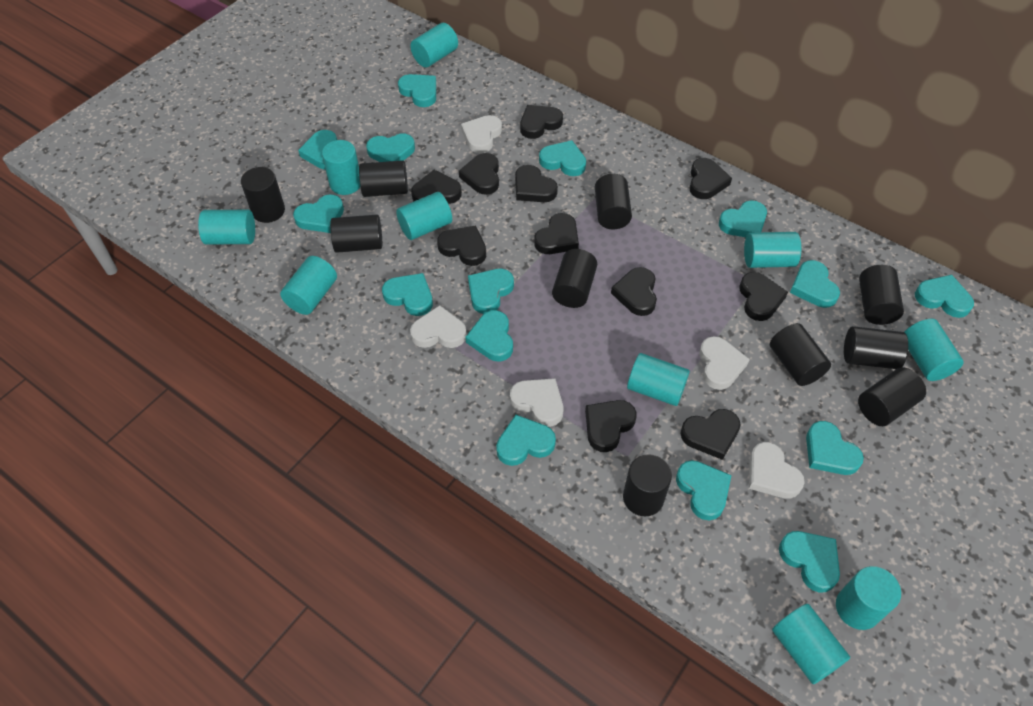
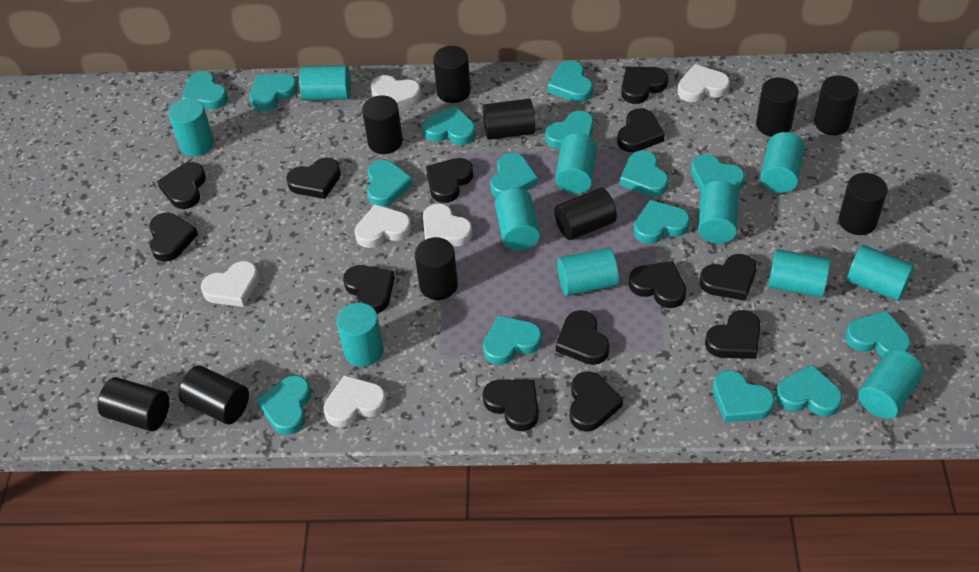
black heart: 11 -> 13
turquoise cylinder: 10 -> 11
white heart: 5 -> 6

